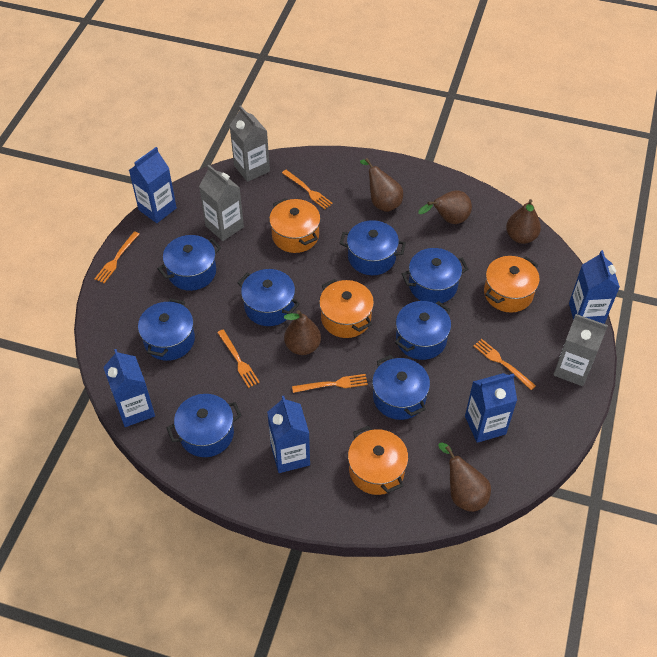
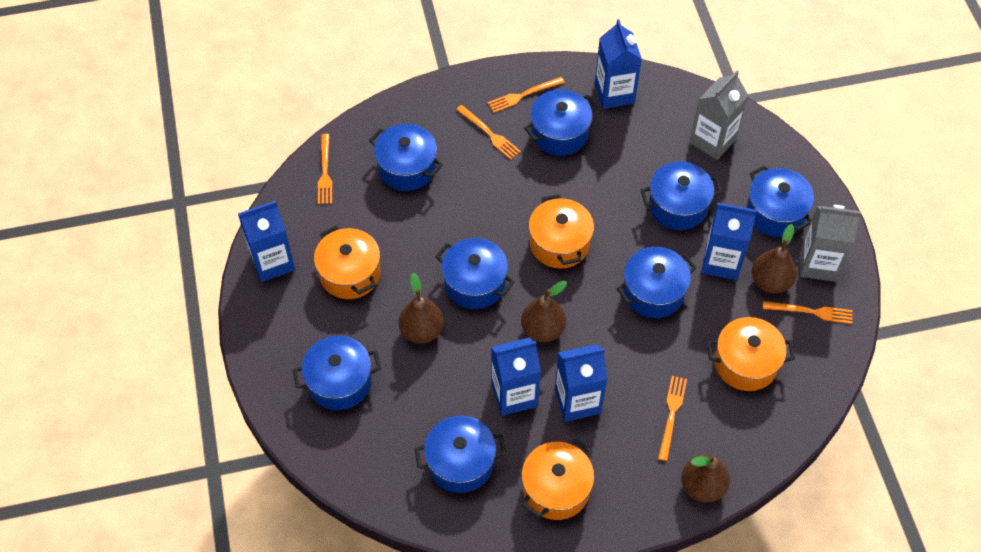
brown pear: 5 -> 4
grey carton: 3 -> 2

